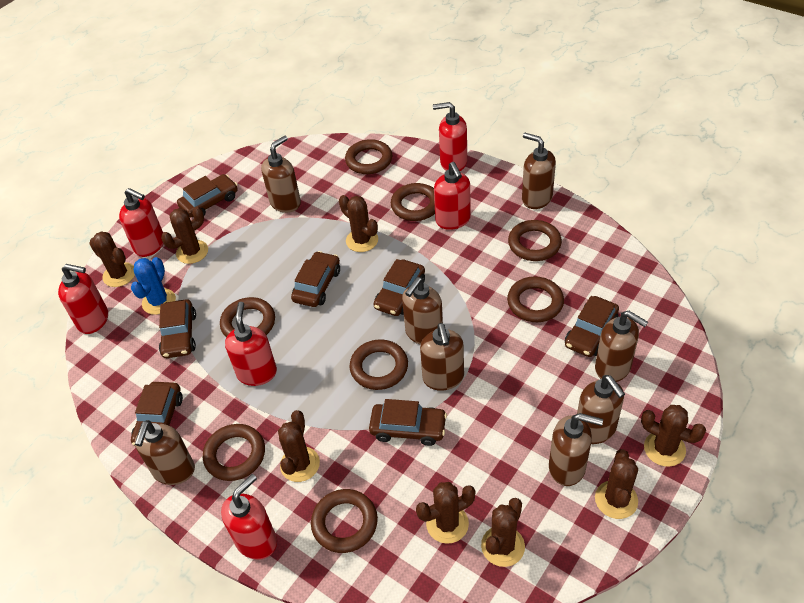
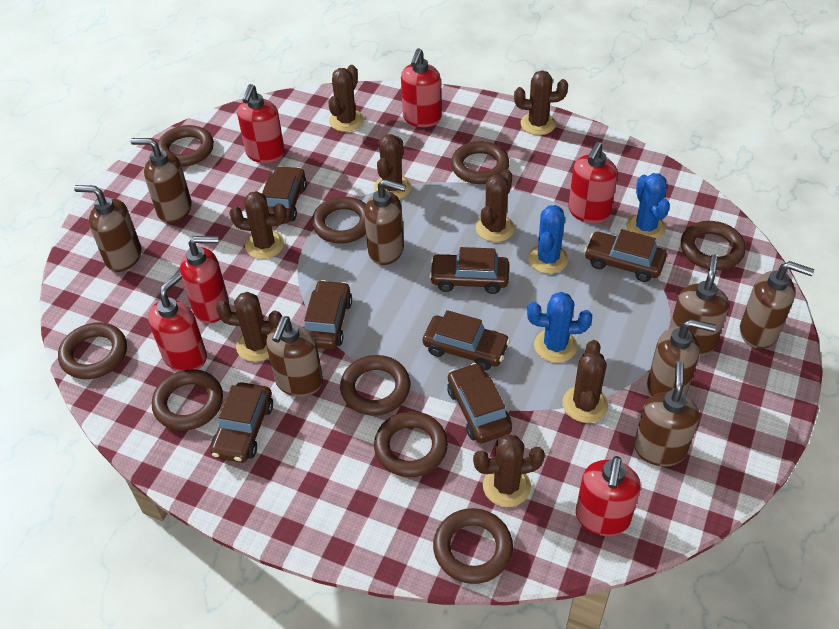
blue cactus: 1 -> 3
brown ring: 8 -> 9

